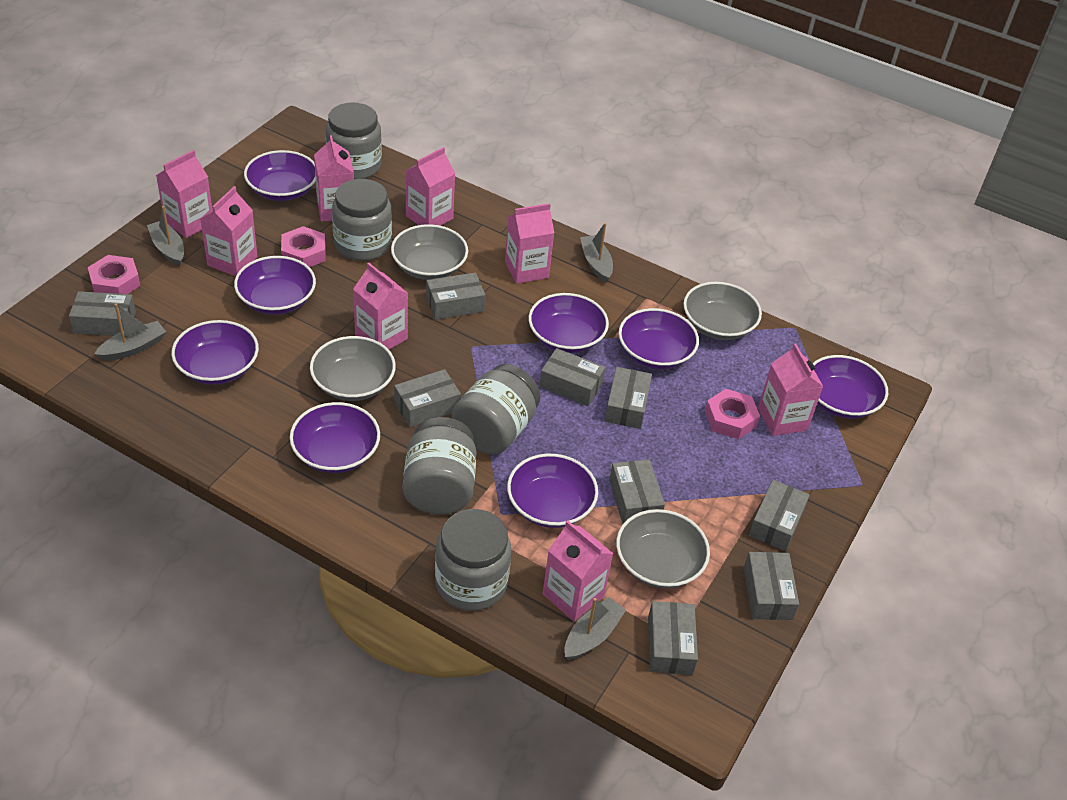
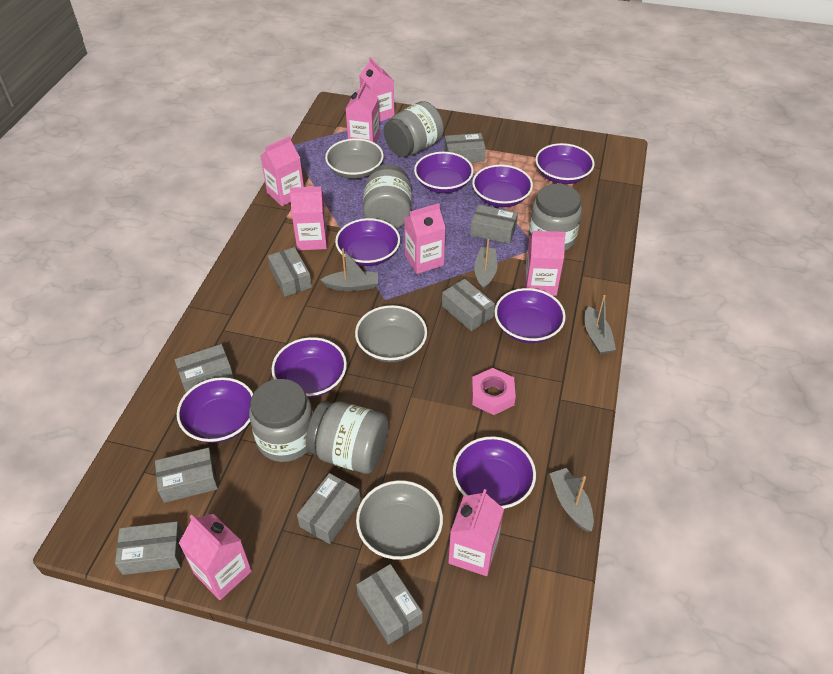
grey bowl: 4 -> 3
pink nut: 3 -> 1

